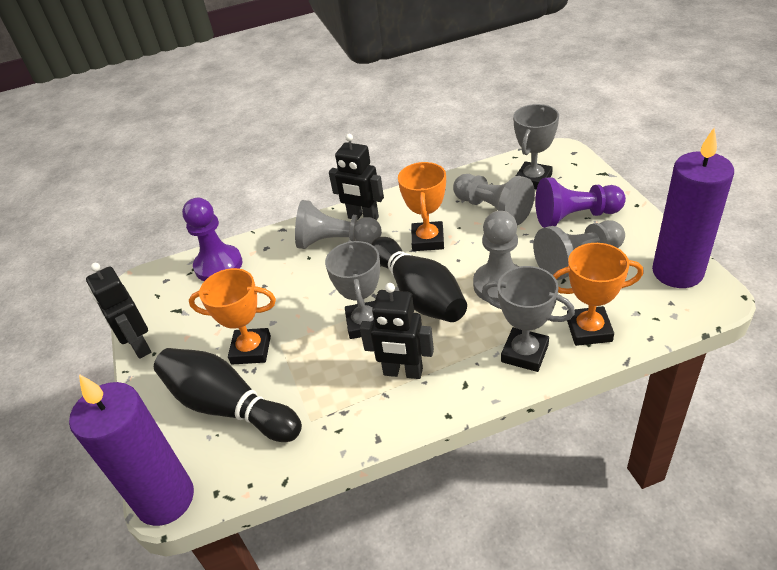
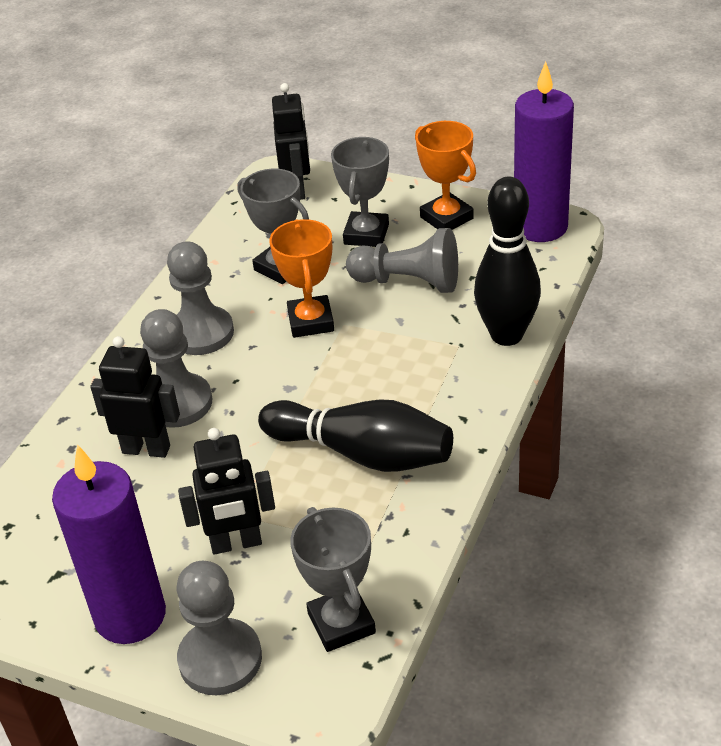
orange trophy: 3 -> 2
purple pawn: 2 -> 0

